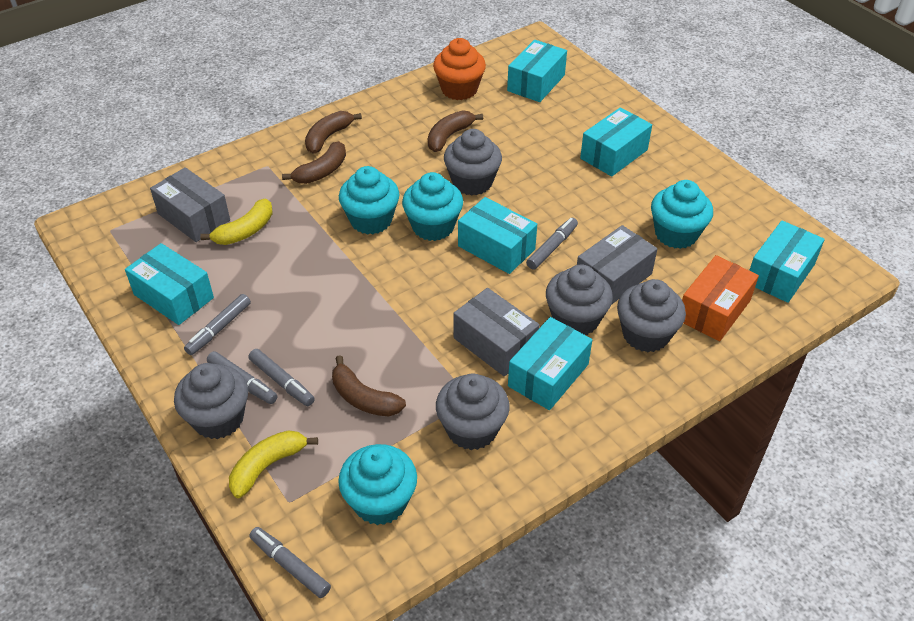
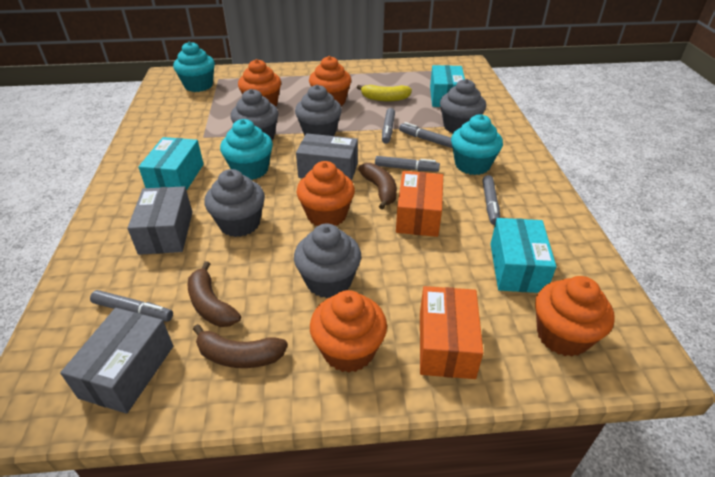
brown banana: 4 -> 3
orange box: 1 -> 2
orange cupcake: 1 -> 5
turquoise box: 6 -> 3
turquoise cupcake: 4 -> 3
yellow banana: 2 -> 1

